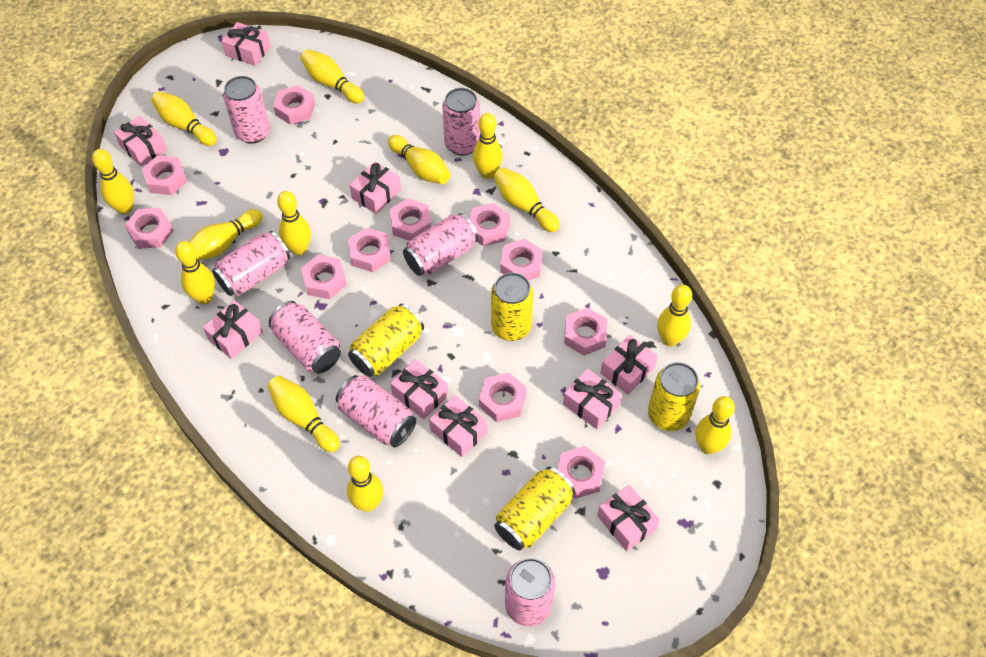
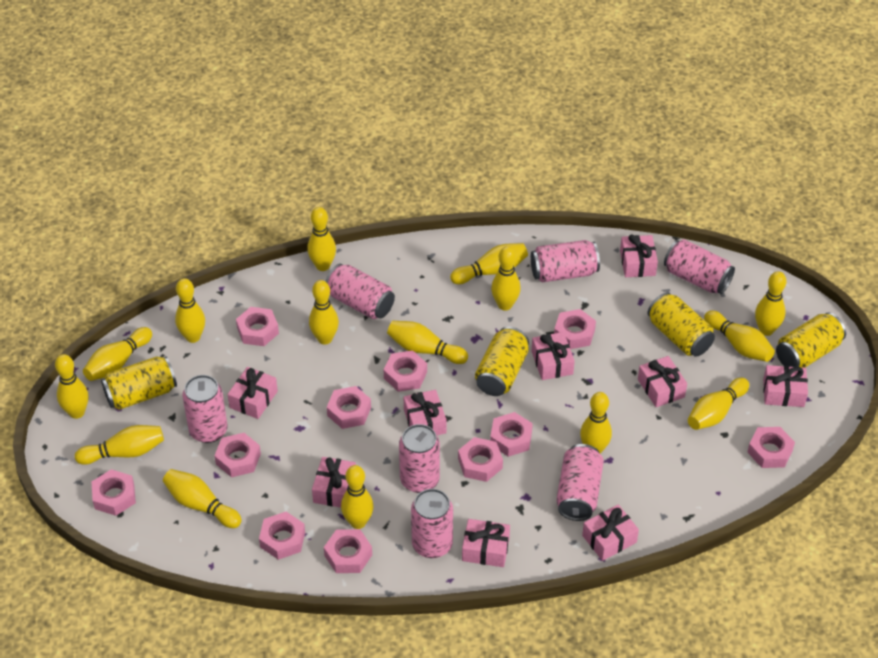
yellow bowling pin: 13 -> 15

